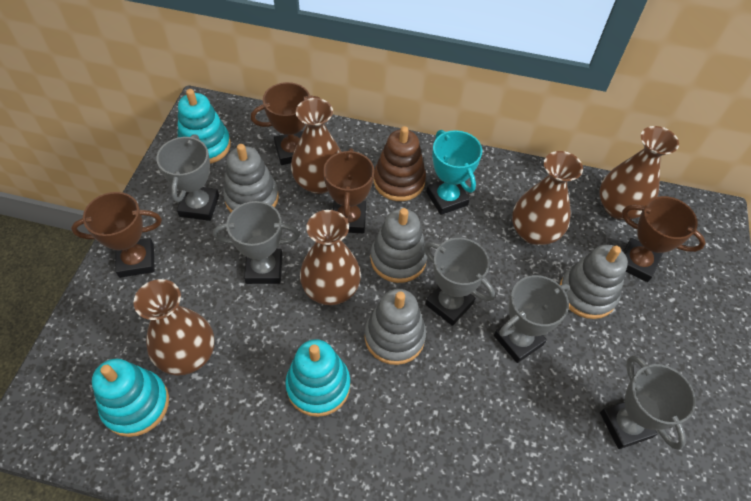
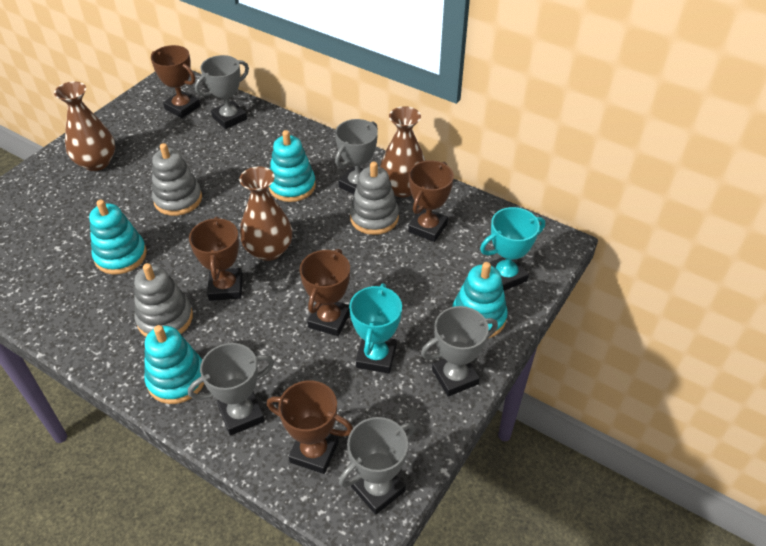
brown stacking toy: 1 -> 0
brown trophy: 4 -> 5
brown vase: 5 -> 3
grey stacking toy: 4 -> 3
turquoise stacking toy: 3 -> 4
turquoise trophy: 1 -> 2

